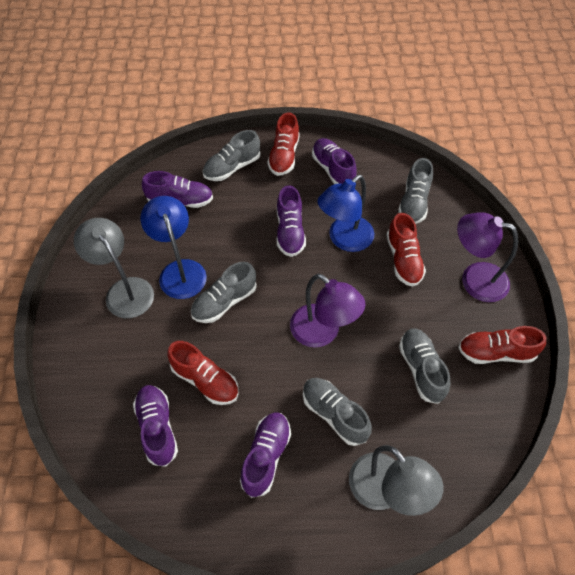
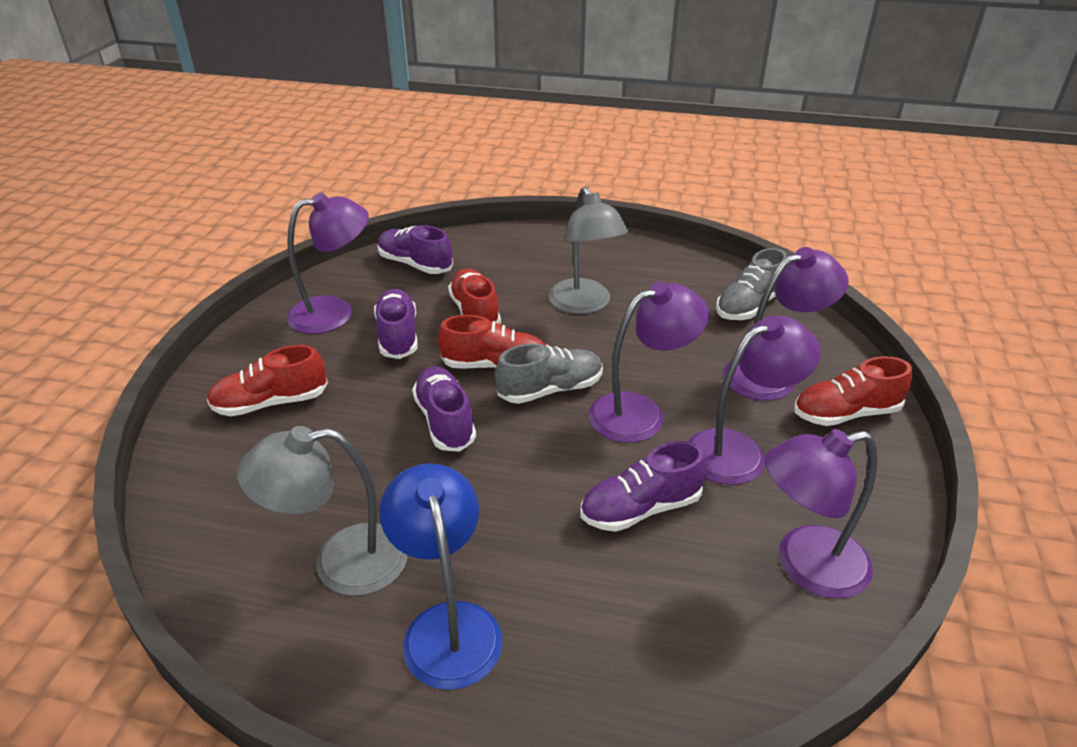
blue lamp: 2 -> 1
grey shoe: 5 -> 2
purple lamp: 2 -> 5
purple shoe: 5 -> 4

